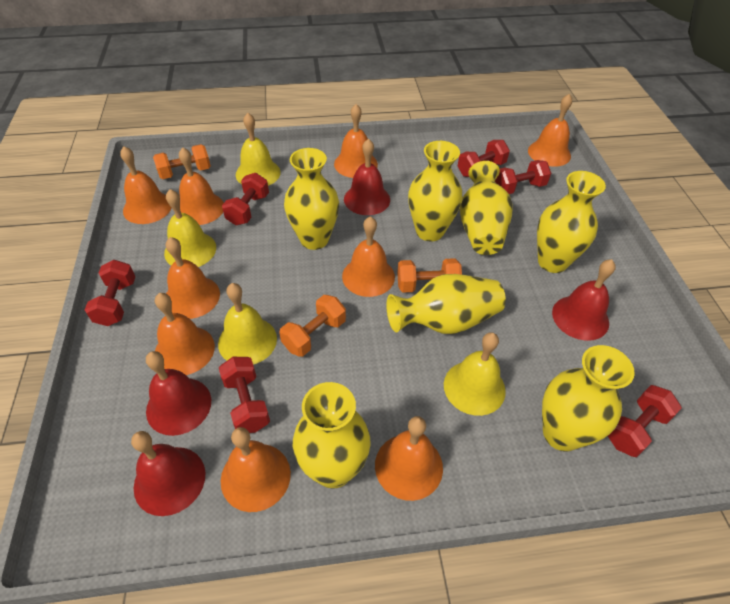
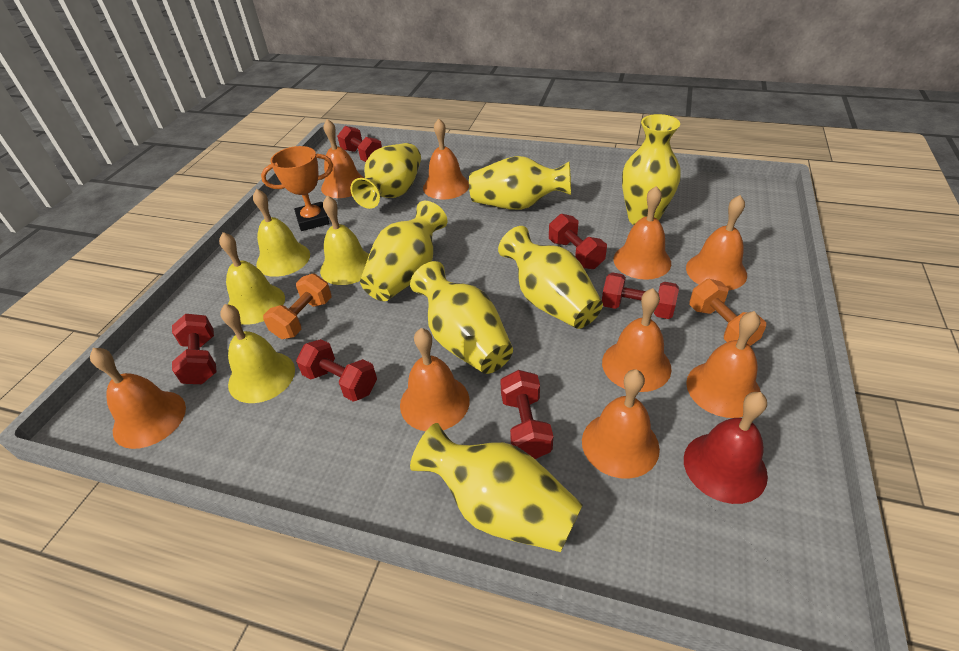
orange dumbbell: 3 -> 2
orange trophy: 0 -> 1
red bell: 4 -> 1

